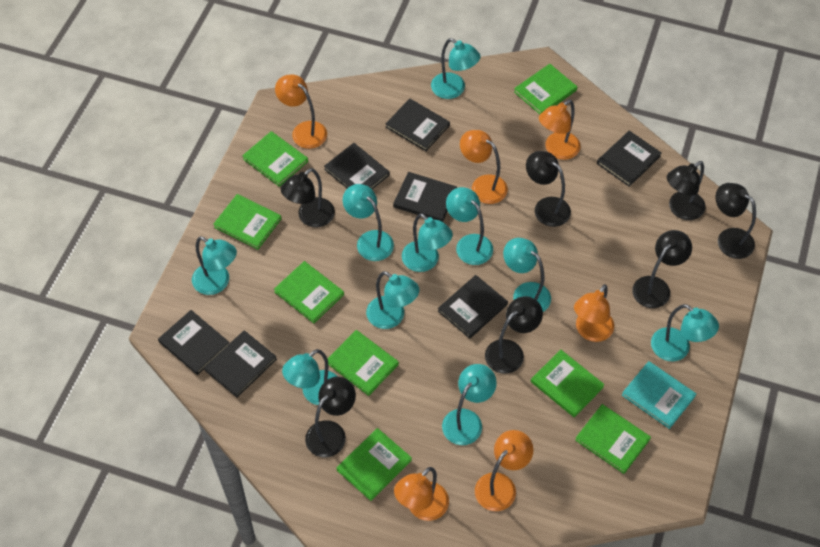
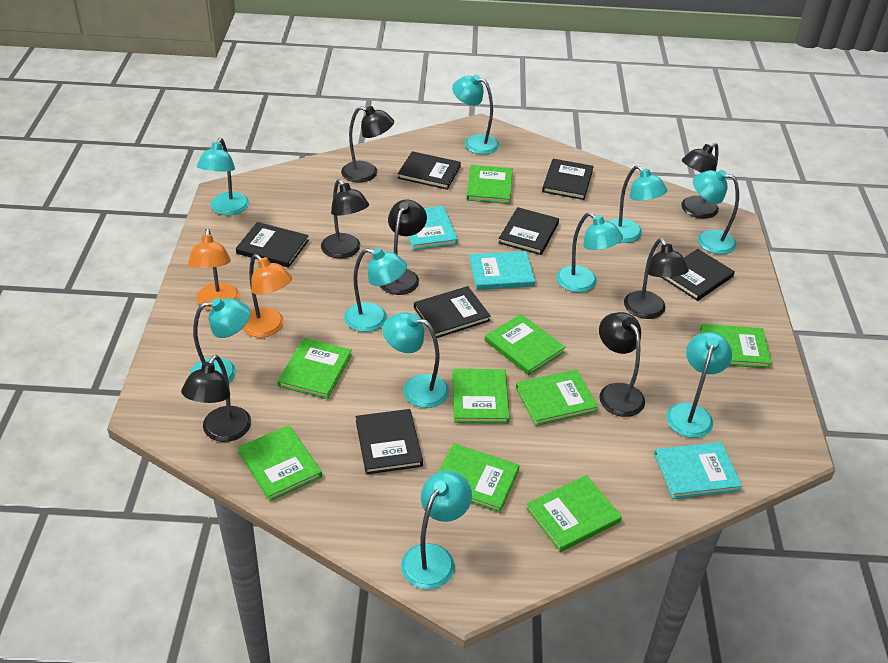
green book: 8 -> 9
orange lamp: 6 -> 2
turquoise book: 1 -> 3

